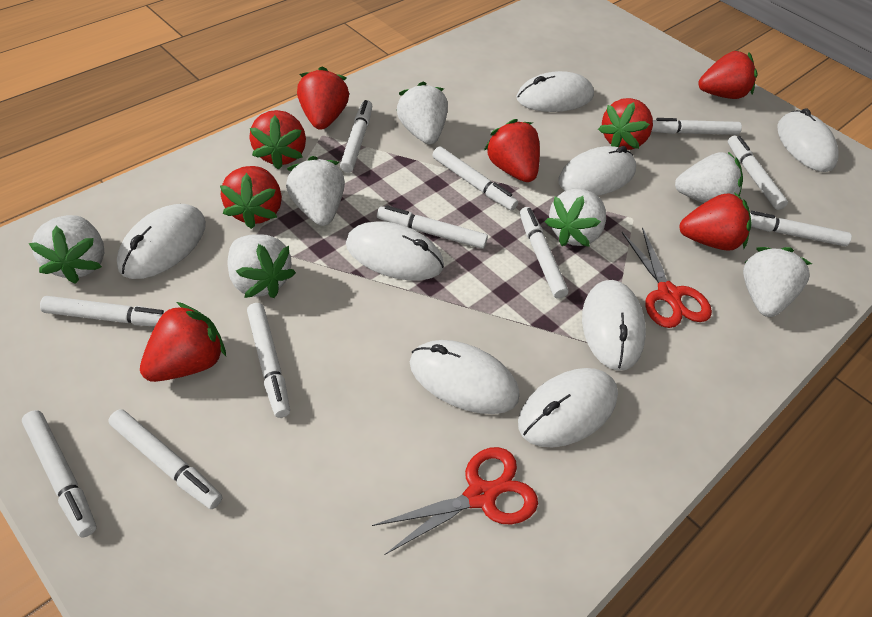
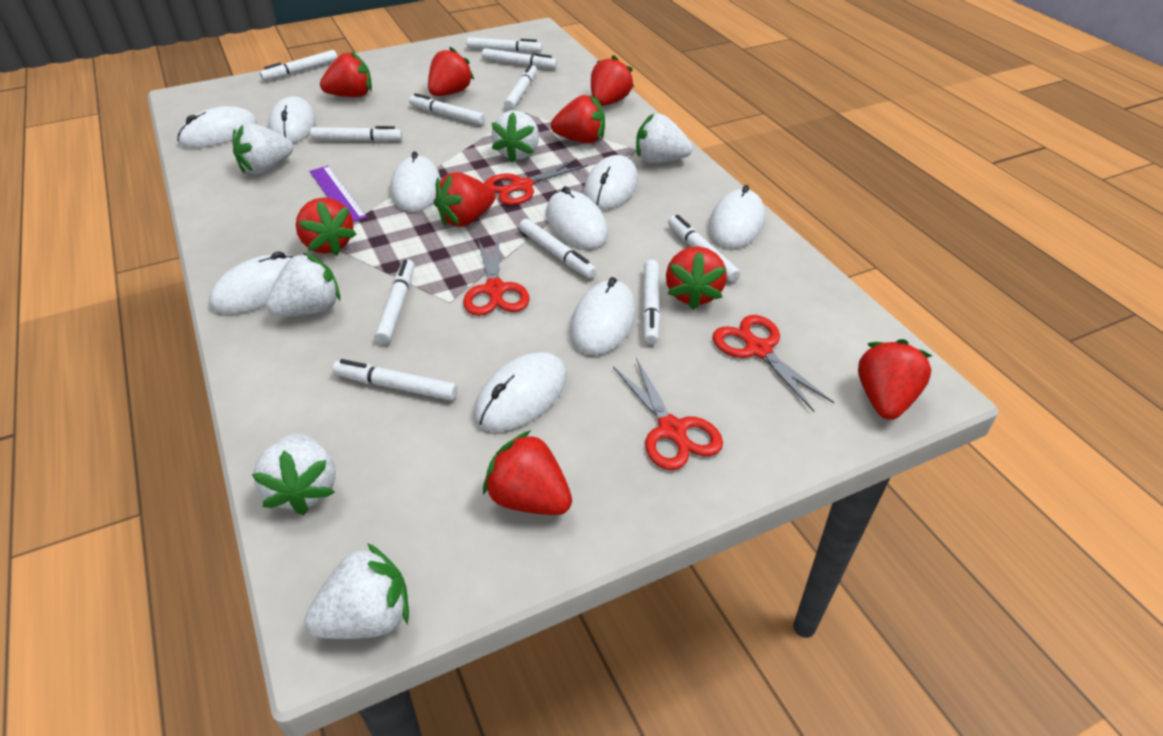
purple ruler: 0 -> 1
red scissors: 2 -> 4
red strawberry: 8 -> 9
white mouse: 8 -> 9
white strawberry: 7 -> 6

